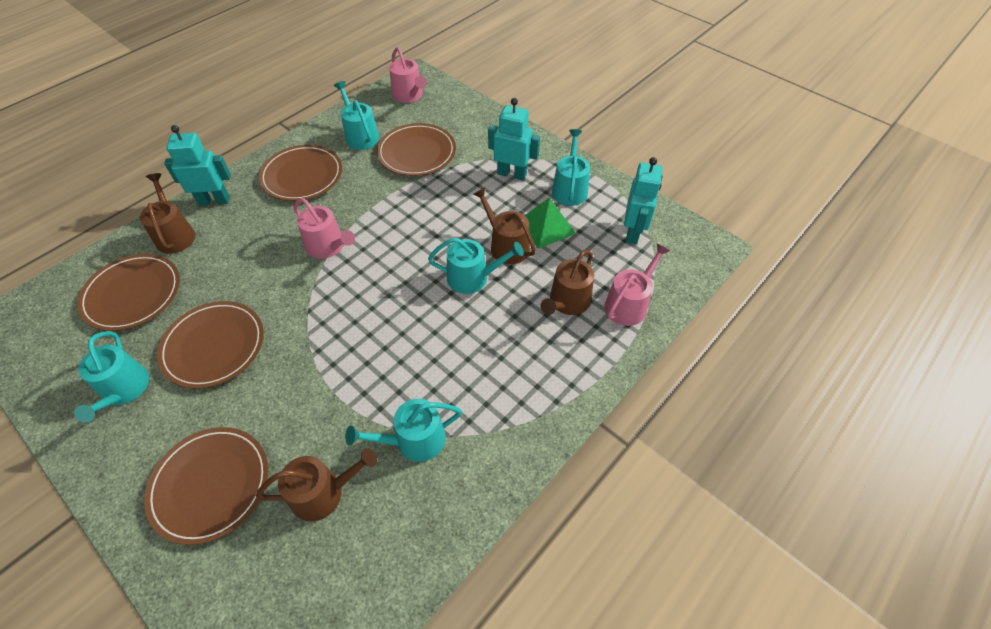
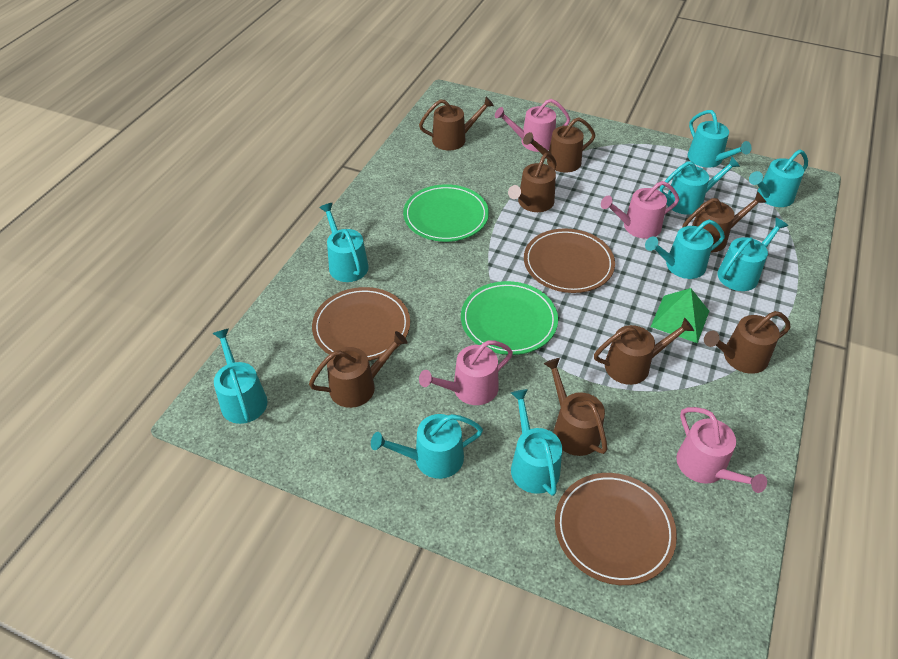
brown plate: 5 -> 3
brown watering can: 4 -> 8
green plate: 0 -> 2
pink watering can: 3 -> 4
turquoise robot: 3 -> 0
turquoise watering can: 5 -> 9

